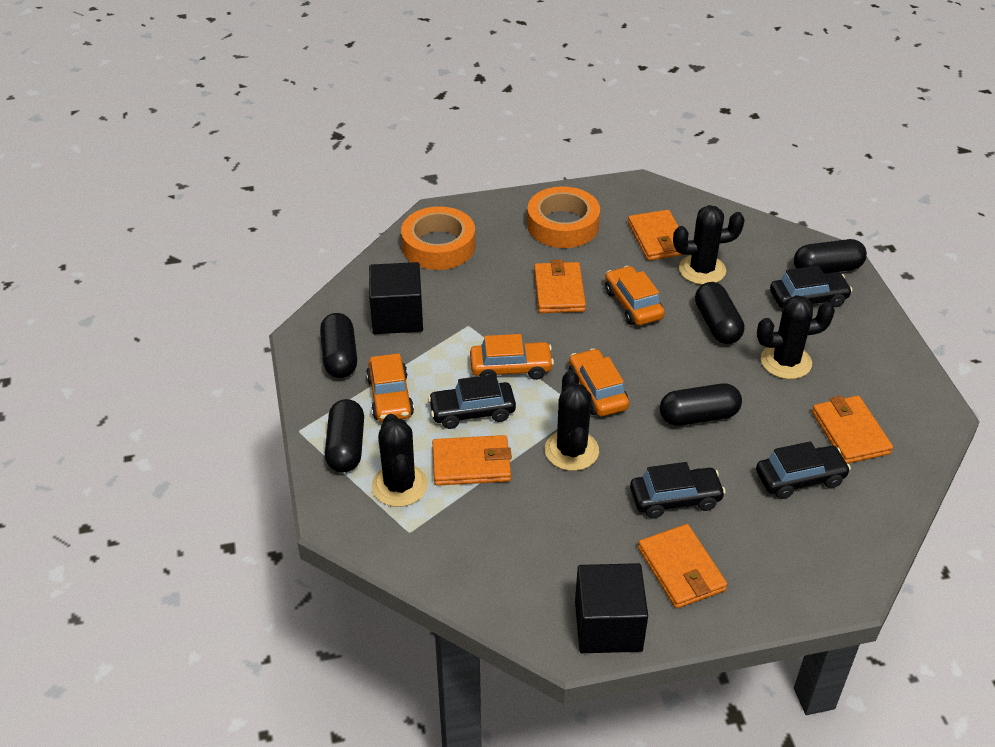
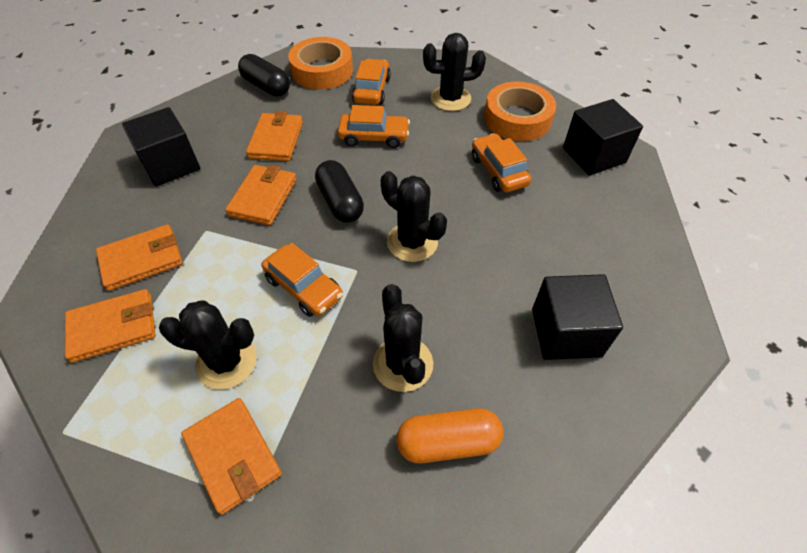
black capsule: 5 -> 2
black car: 4 -> 0
black cube: 2 -> 3
orange capsule: 0 -> 1

